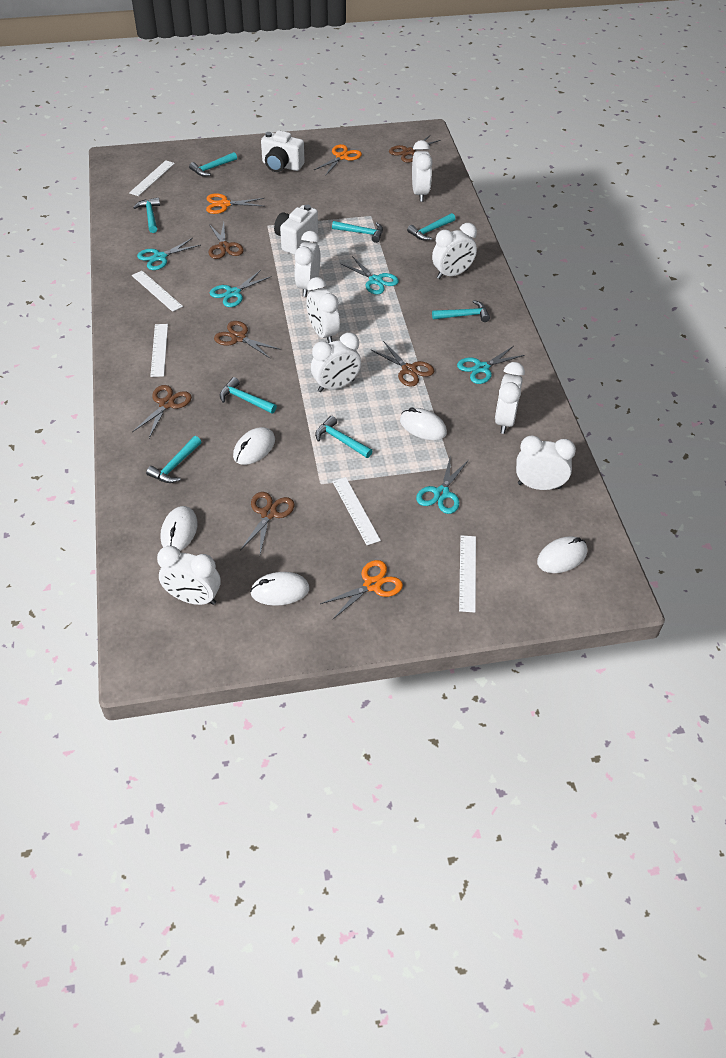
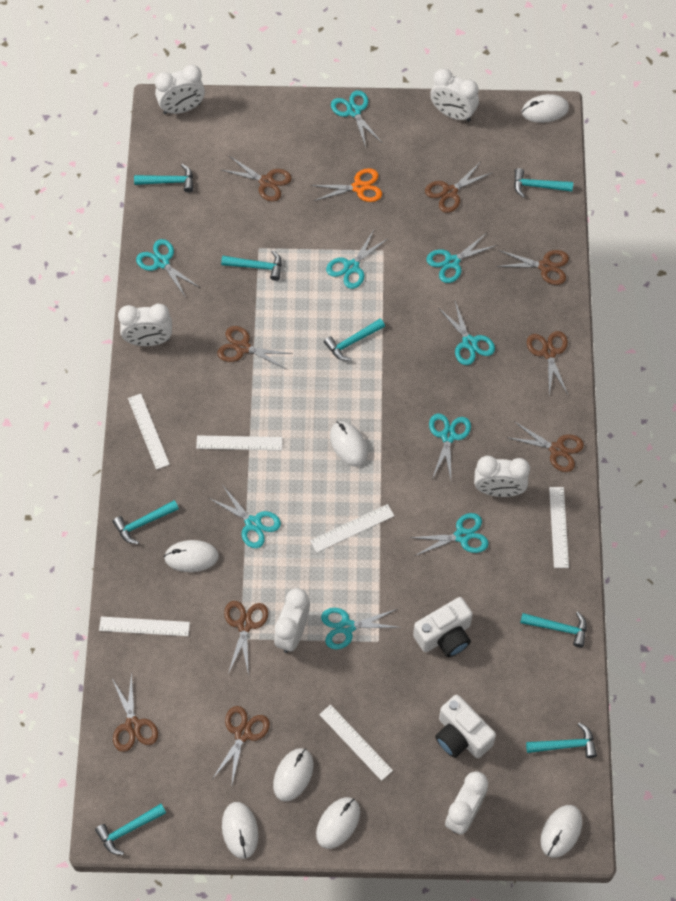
brown scissors: 6 -> 9
orange scissors: 3 -> 1
turquoise scissors: 5 -> 9
white clock: 8 -> 6
white mouse: 5 -> 7
white ruler: 5 -> 6

